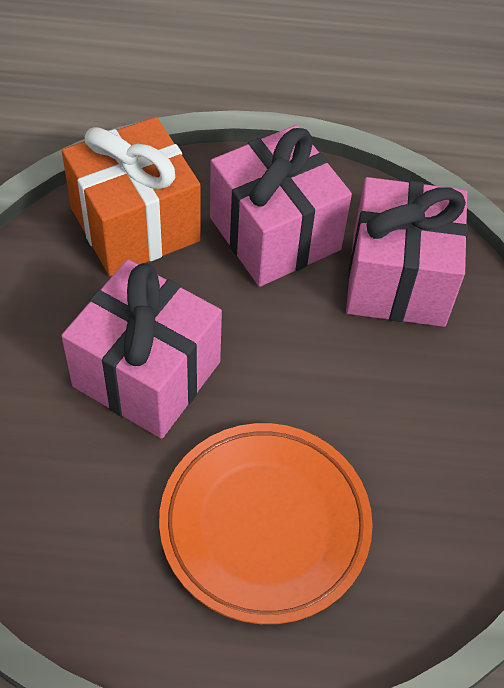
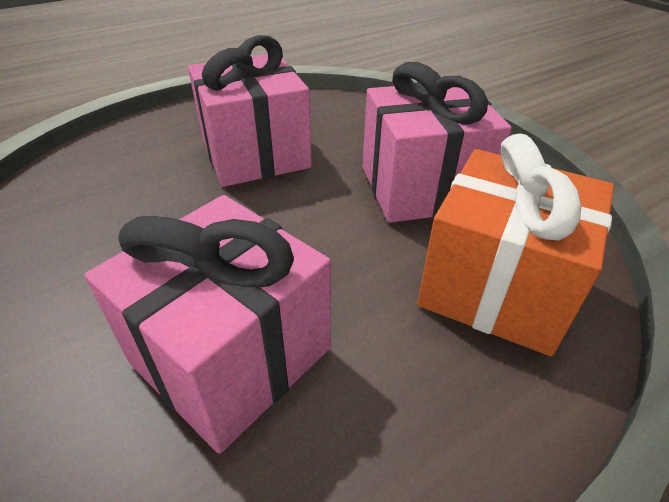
orange plate: 1 -> 0

